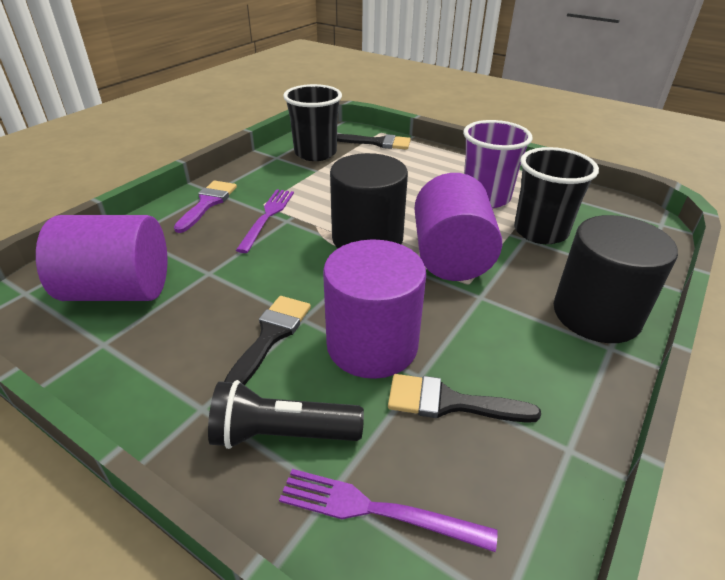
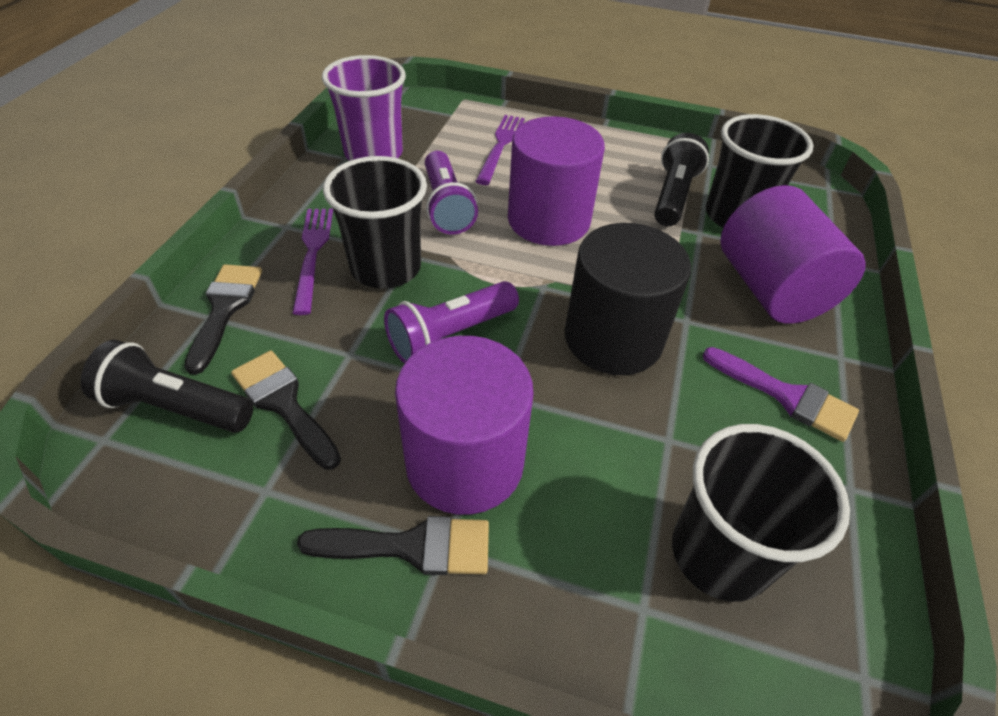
black cup: 2 -> 3
black cylinder: 2 -> 1
black flashlight: 1 -> 2
purple flashlight: 0 -> 2

